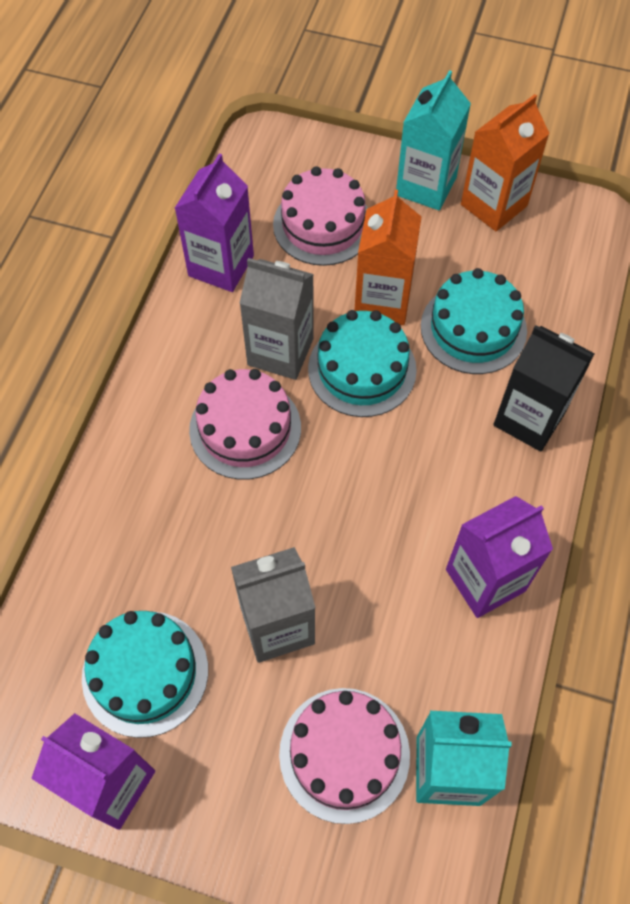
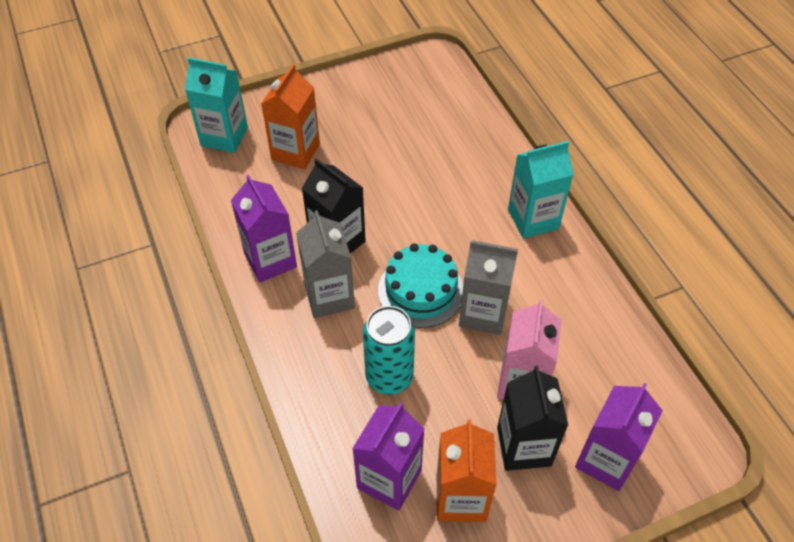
black carton: 1 -> 2
pink cake: 3 -> 0
pink carton: 0 -> 1
turquoise cake: 3 -> 1
turquoise can: 0 -> 1

